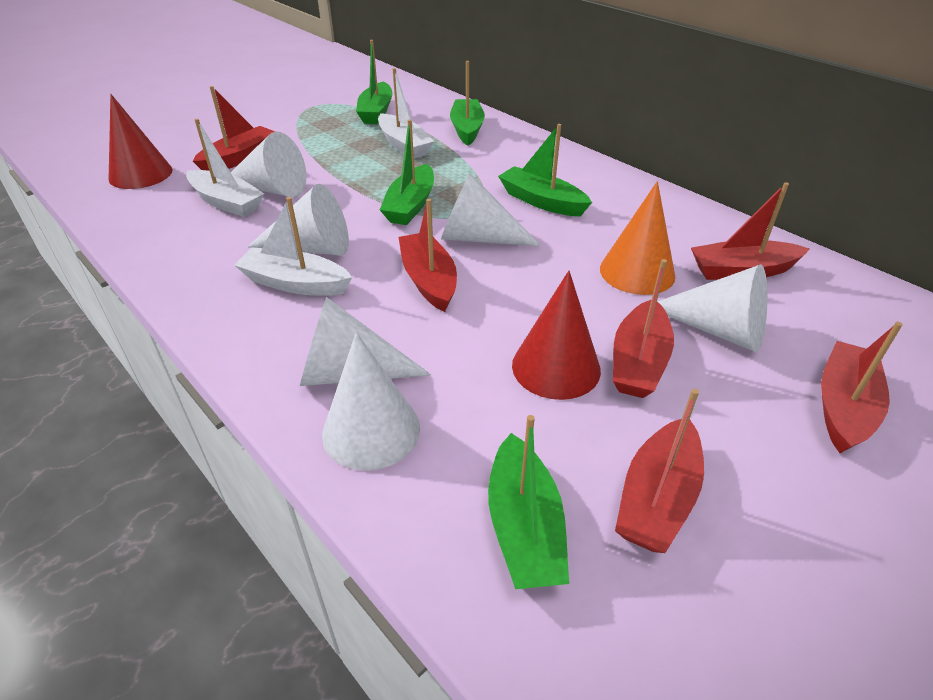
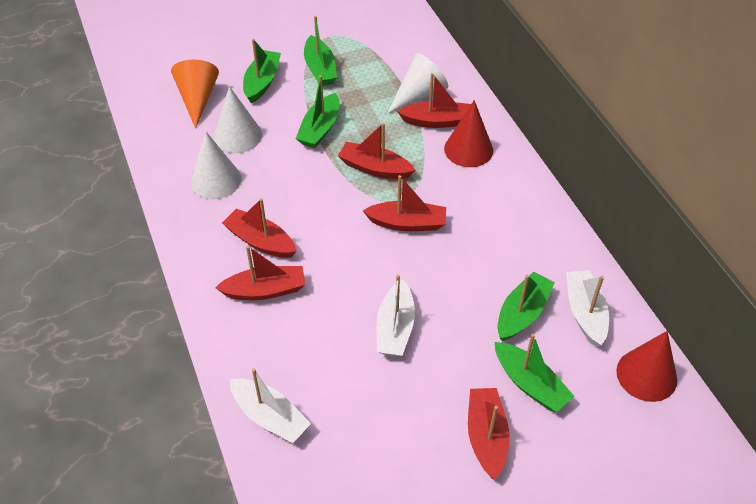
white cone: 6 -> 3

